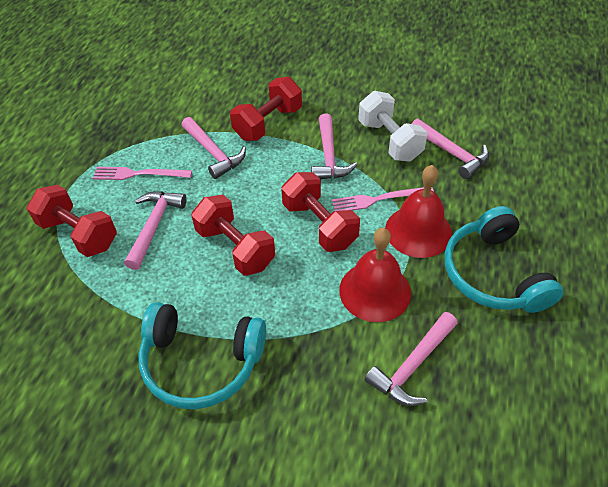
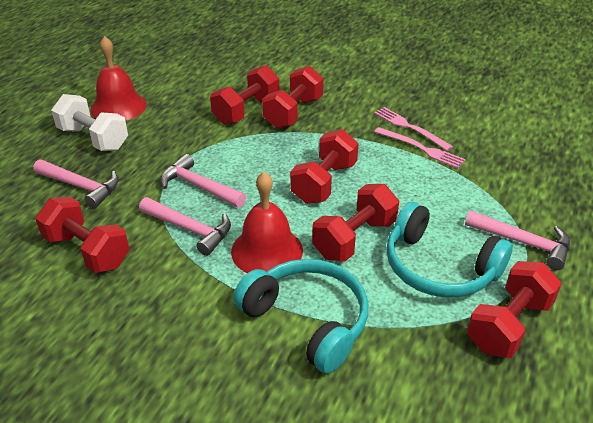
pink hammer: 5 -> 4
red dumbbell: 4 -> 6

